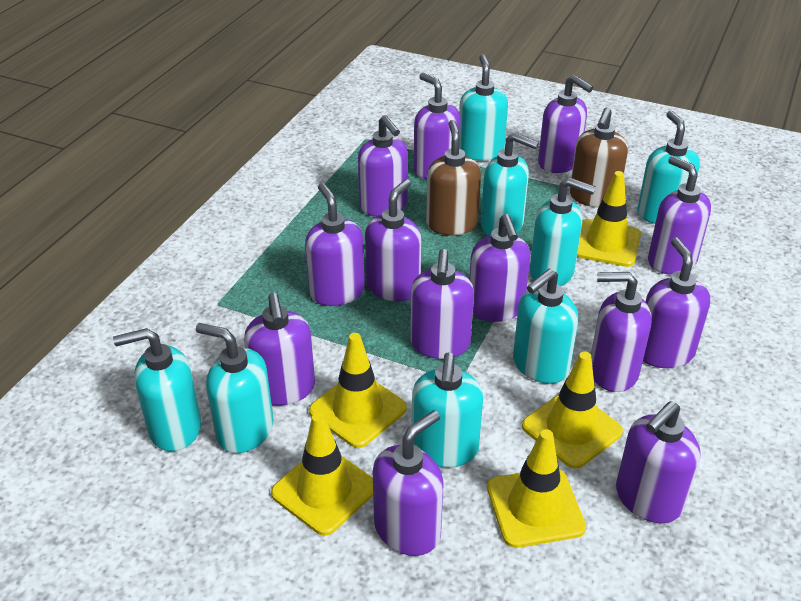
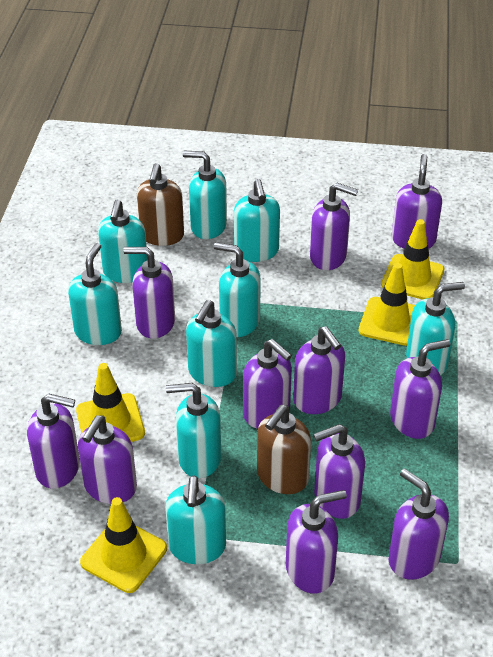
purple soap dispenser: 13 -> 11
turquoise soap dispenser: 8 -> 9
yellow traffic cone: 5 -> 4

